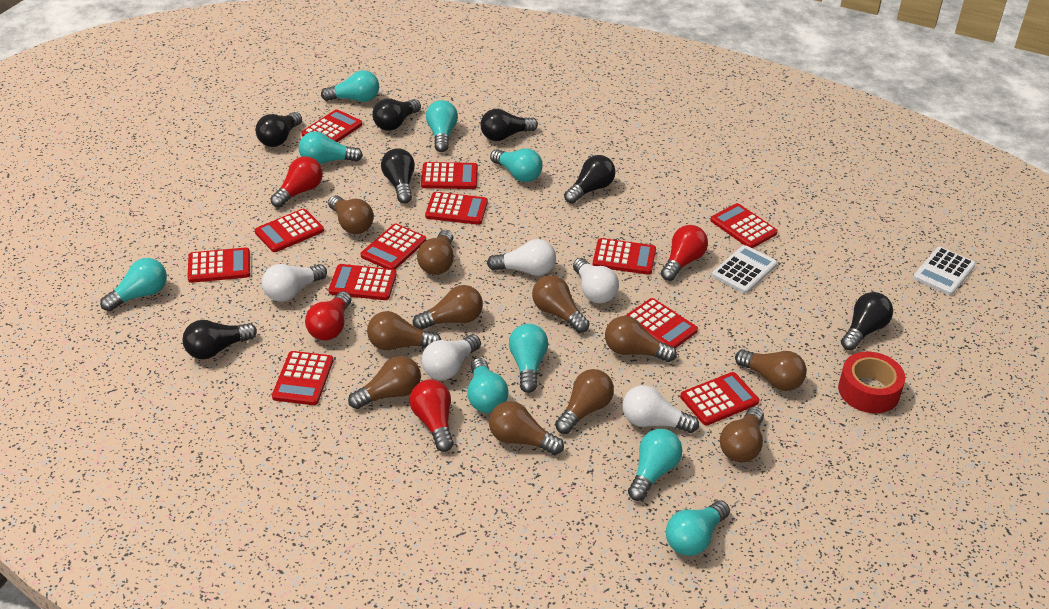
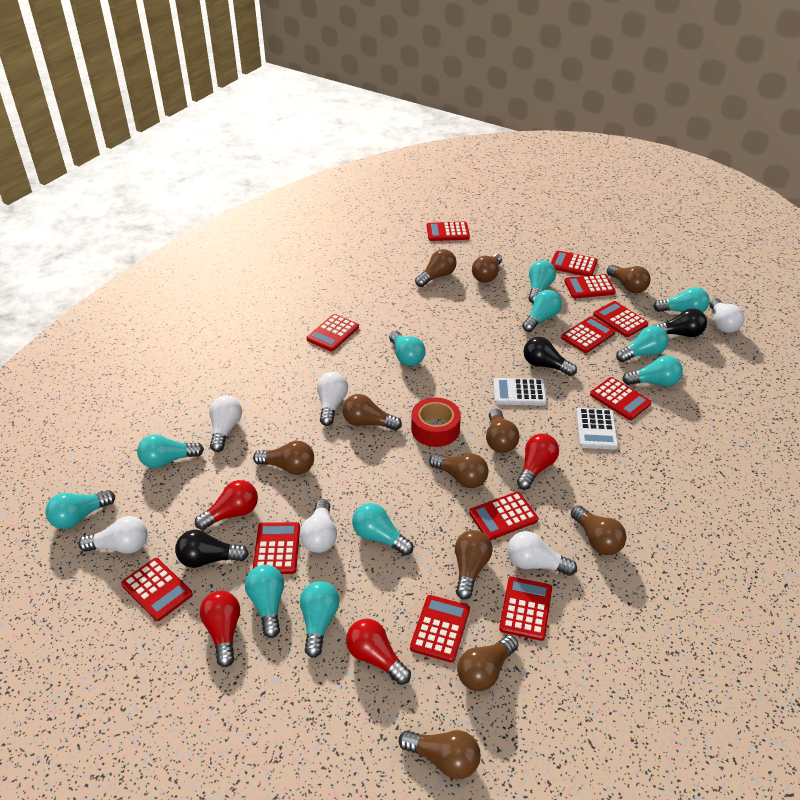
black light bulb: 7 -> 3
turquoise light bulb: 9 -> 11
white light bulb: 5 -> 6

